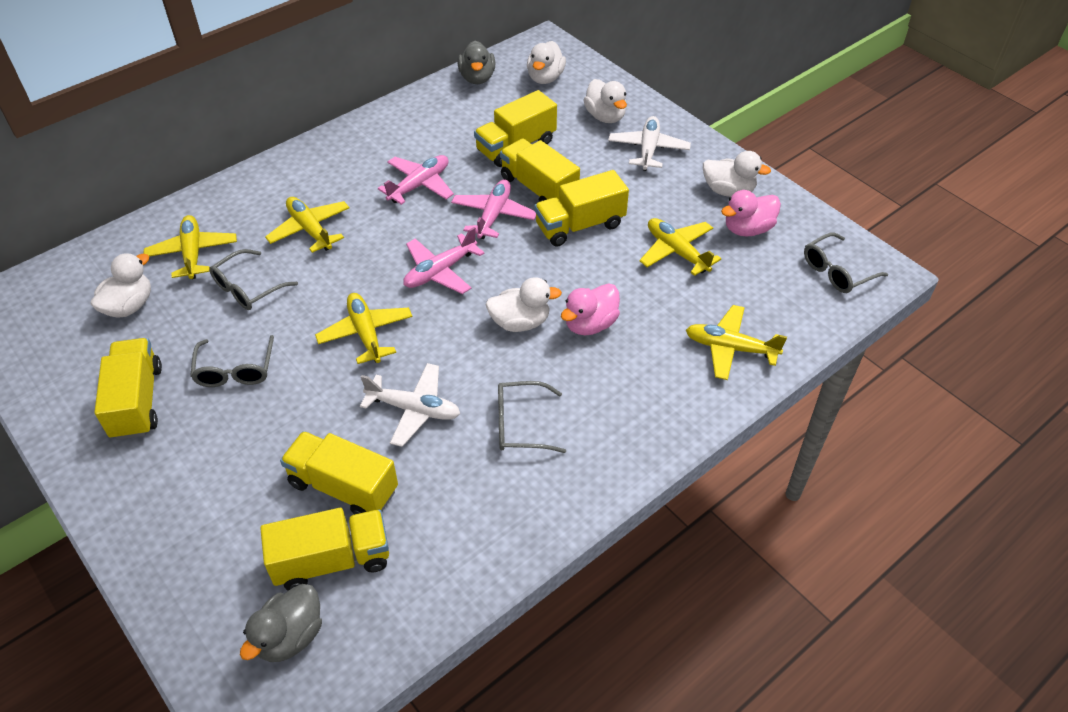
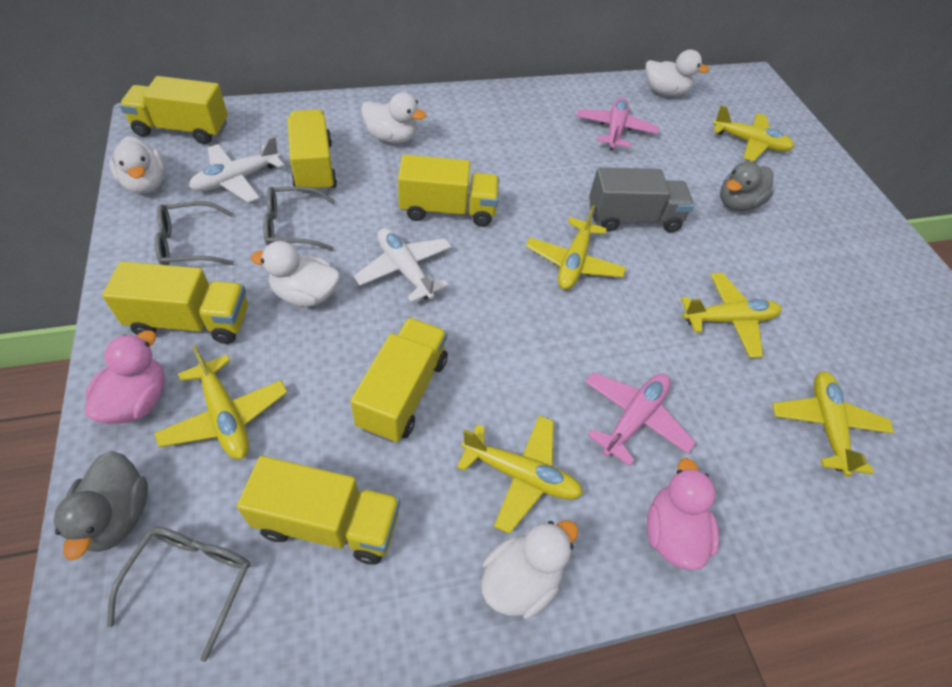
grey glasses: 4 -> 3
grey truck: 0 -> 1
pink plane: 3 -> 2
yellow plane: 5 -> 6

